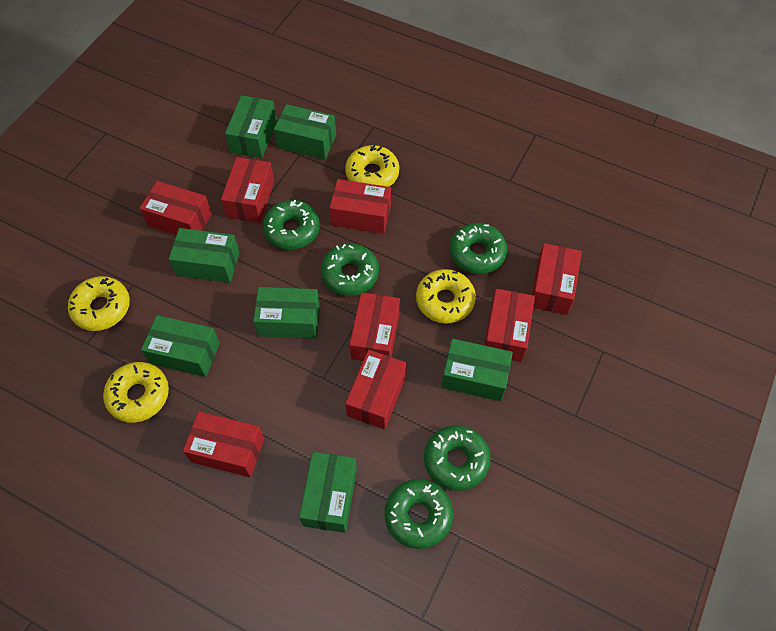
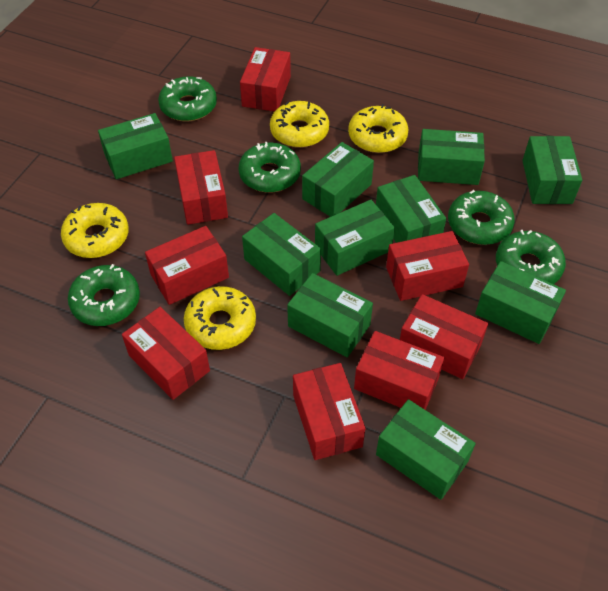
green box: 7 -> 10

